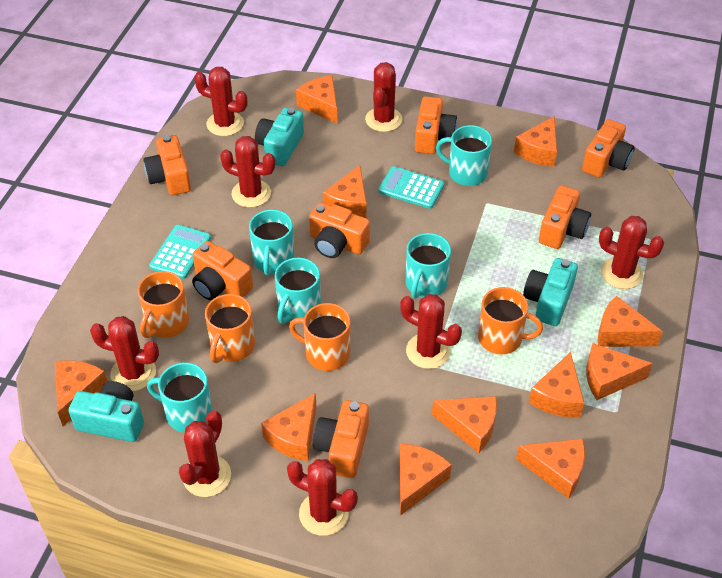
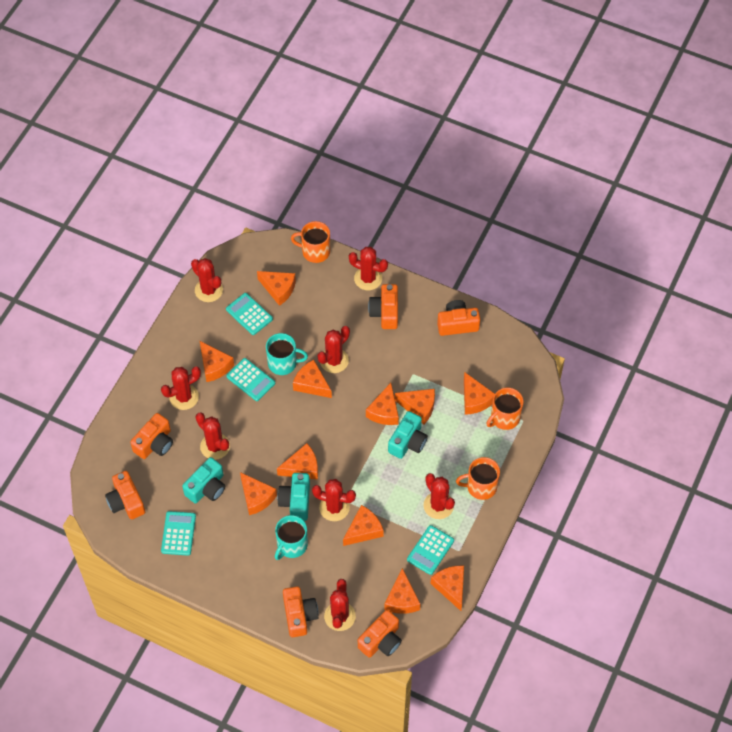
orange camera: 7 -> 6
orange mug: 4 -> 3
turquoise calculator: 2 -> 4
turquoise mug: 5 -> 2

